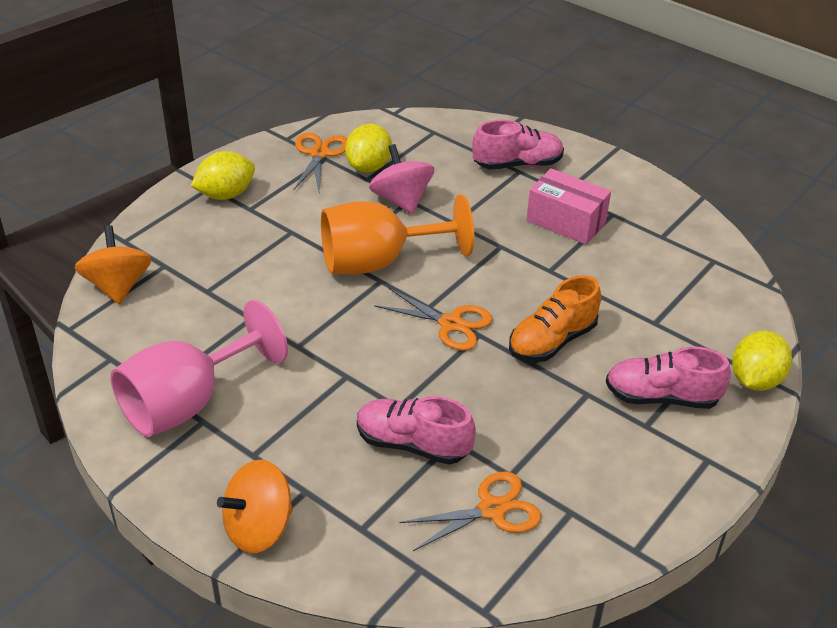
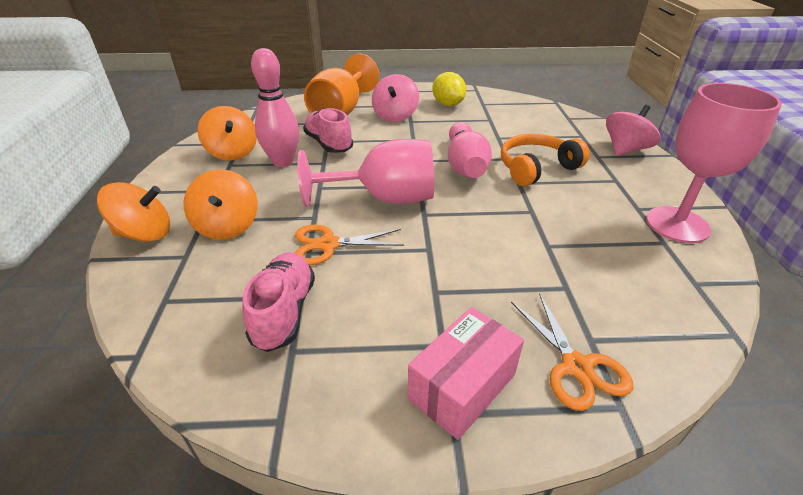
orange headphones: 0 -> 1
orange scissors: 3 -> 2
orange shoe: 1 -> 0
orange spinning top: 2 -> 3
pink bowling pin: 0 -> 2
pink goblet: 1 -> 2
pink shoe: 3 -> 2
pink spinning top: 1 -> 2
yellow lemon: 3 -> 1

